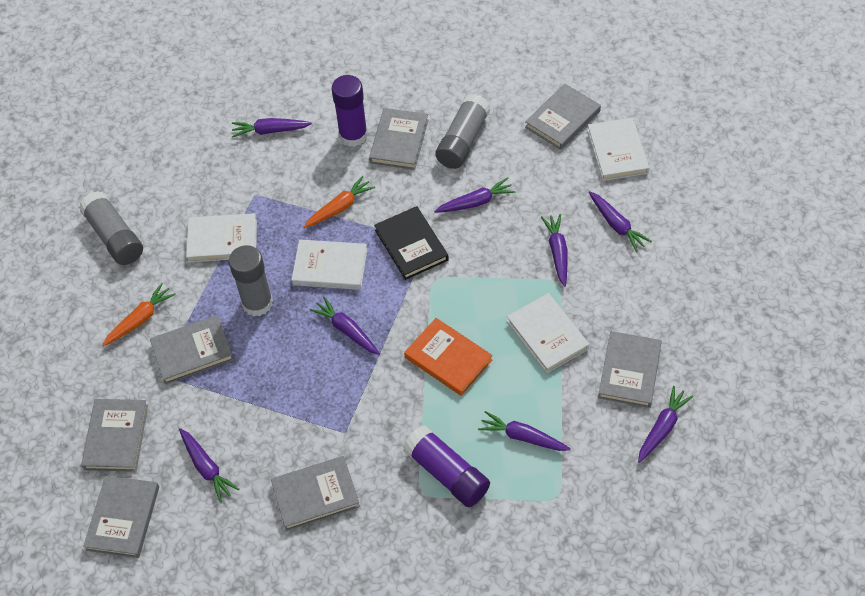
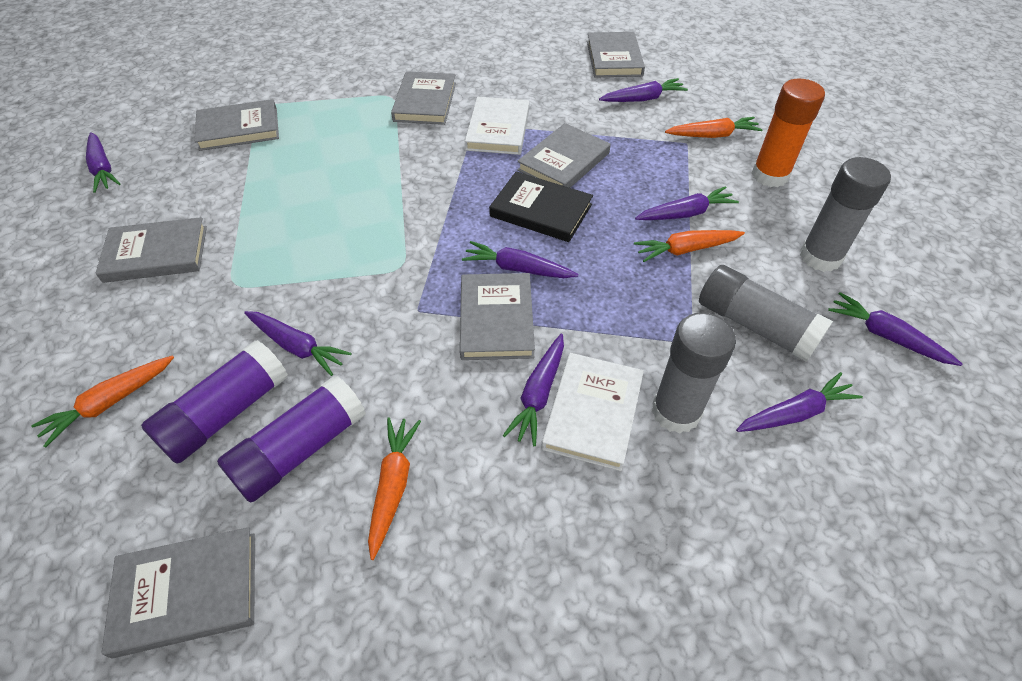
orange book: 1 -> 0
orange carrot: 2 -> 4
orange glue stick: 0 -> 1
white book: 4 -> 2

